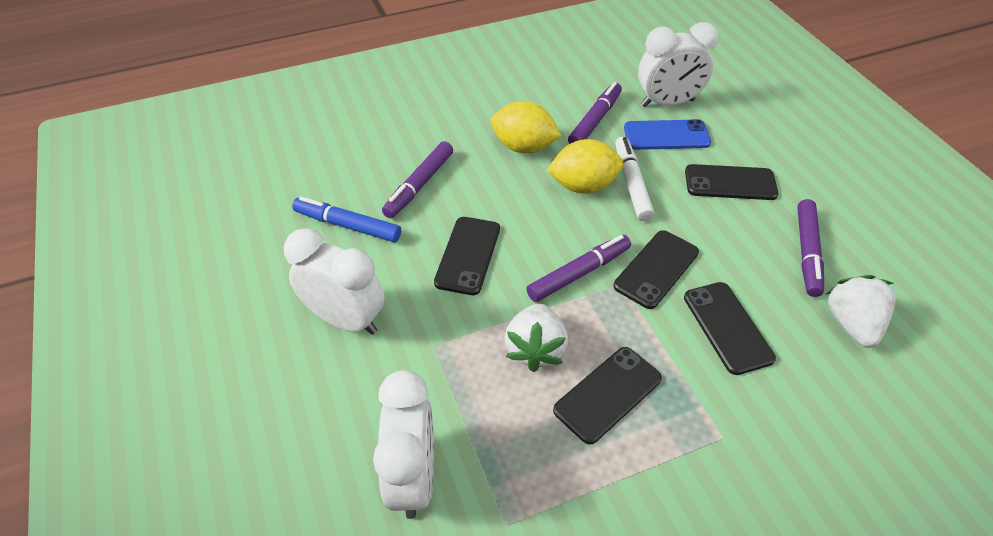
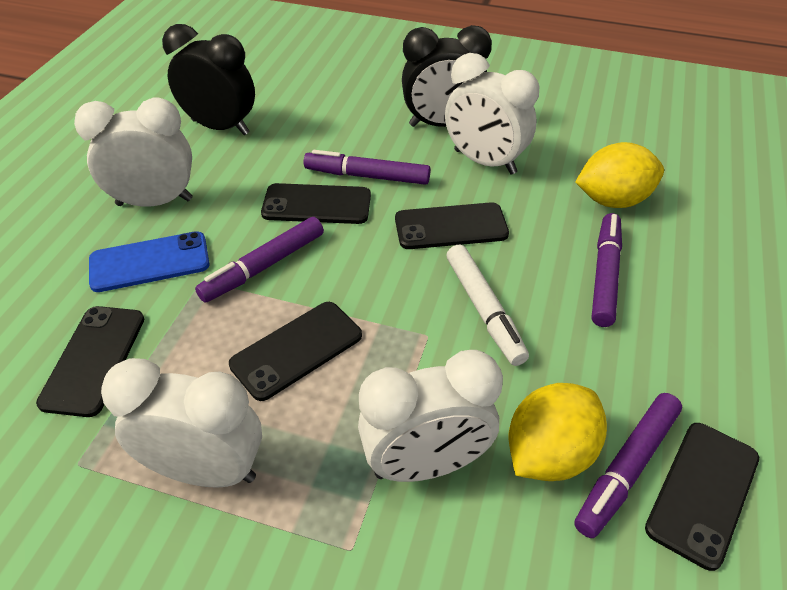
black clock: 0 -> 2
blue marker: 1 -> 0
white clock: 3 -> 4
white strawberry: 2 -> 0

